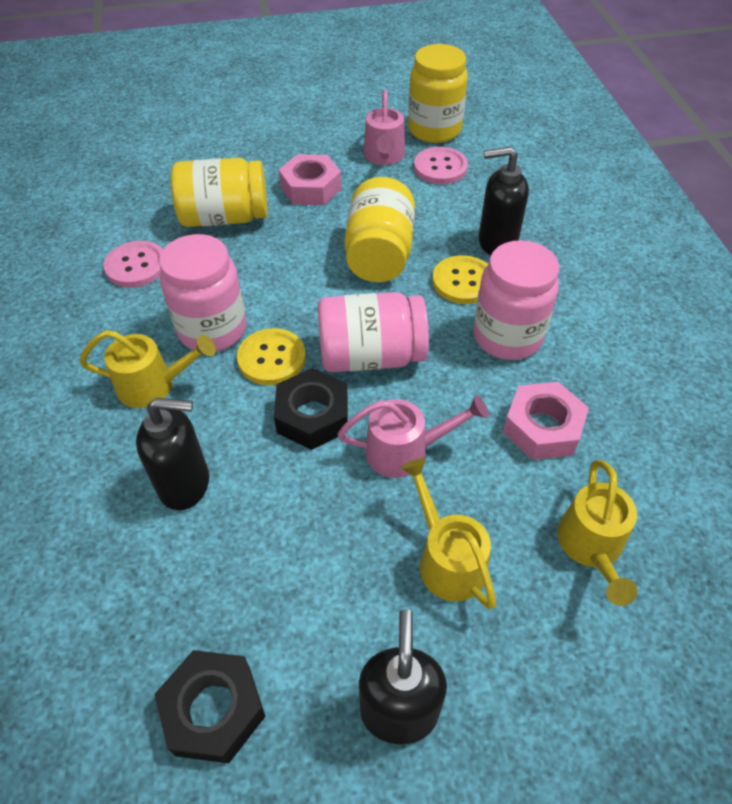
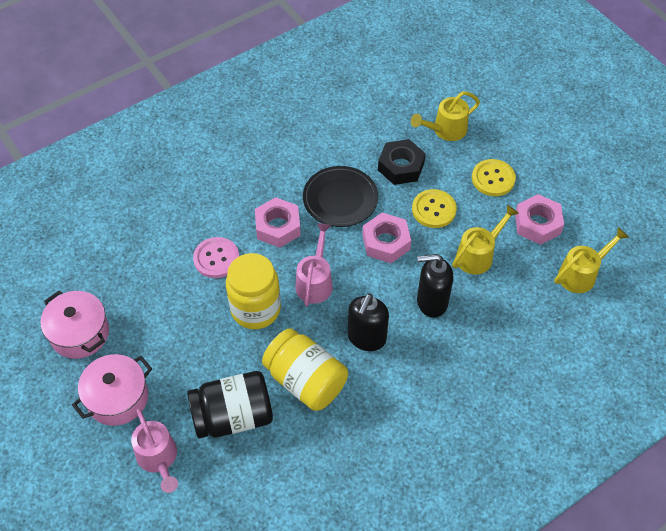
black jar: 0 -> 1
black nut: 2 -> 1
black plate: 0 -> 1
black soap dispenser: 3 -> 2
pink button: 2 -> 1
pink jar: 3 -> 0
pink nut: 2 -> 3
pink pot: 0 -> 2
yellow jar: 3 -> 2

